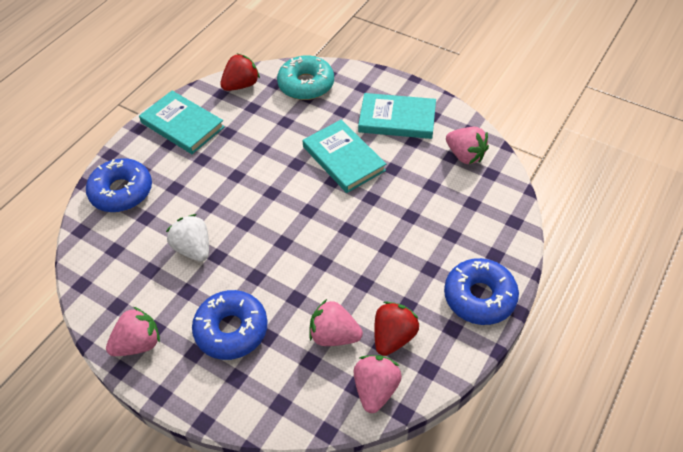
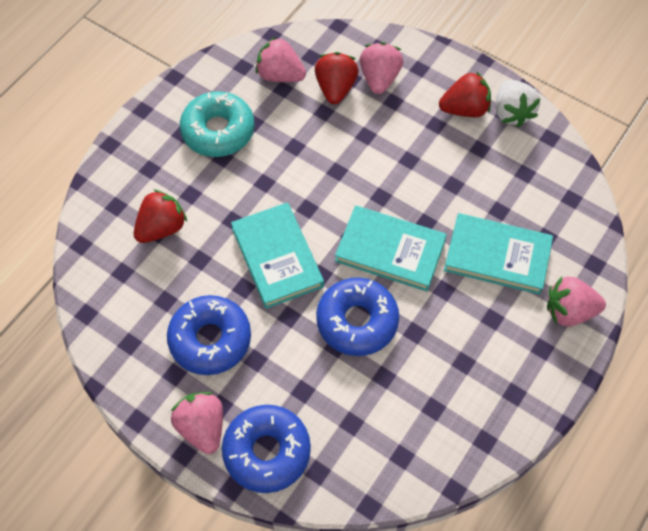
red strawberry: 2 -> 3

